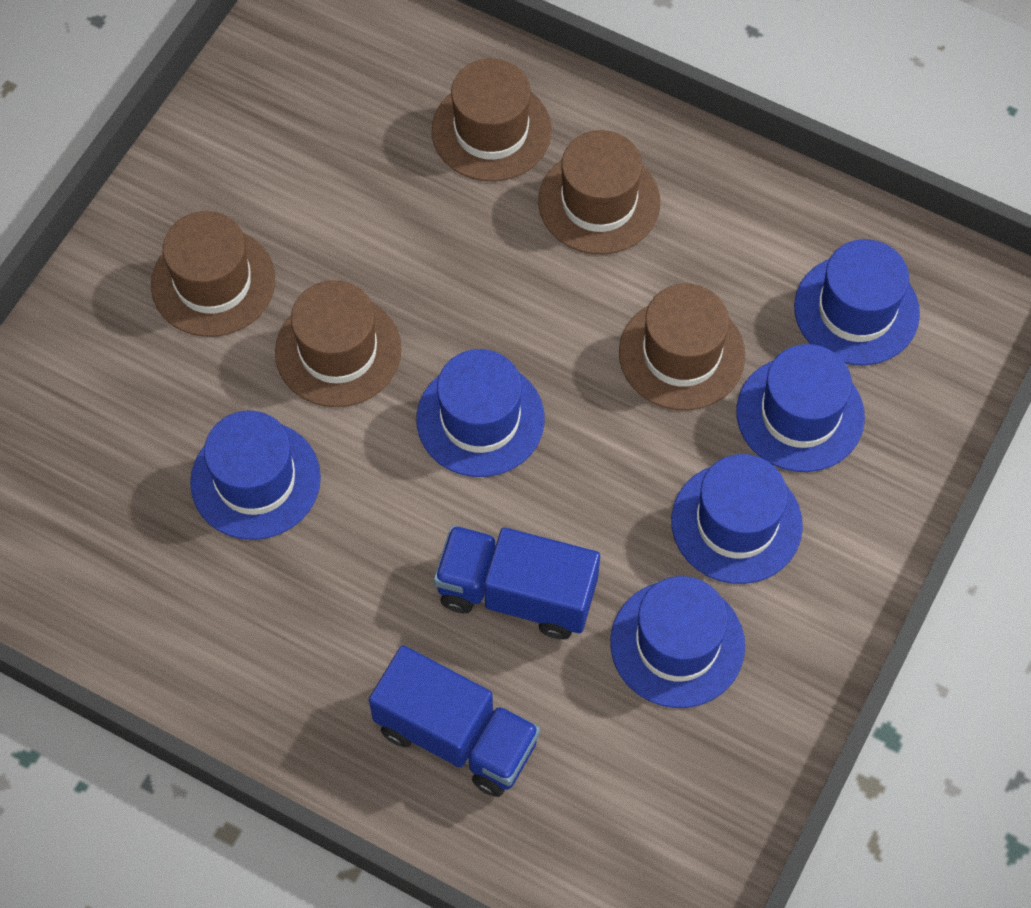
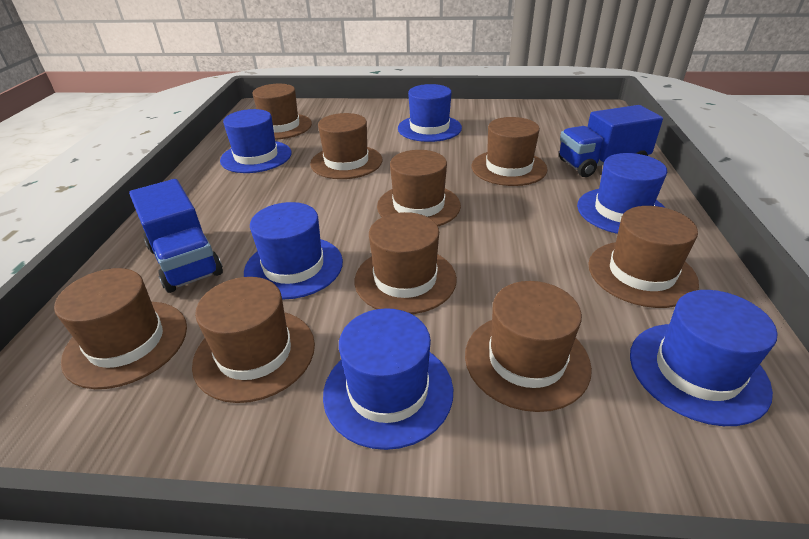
brown hat: 5 -> 9

